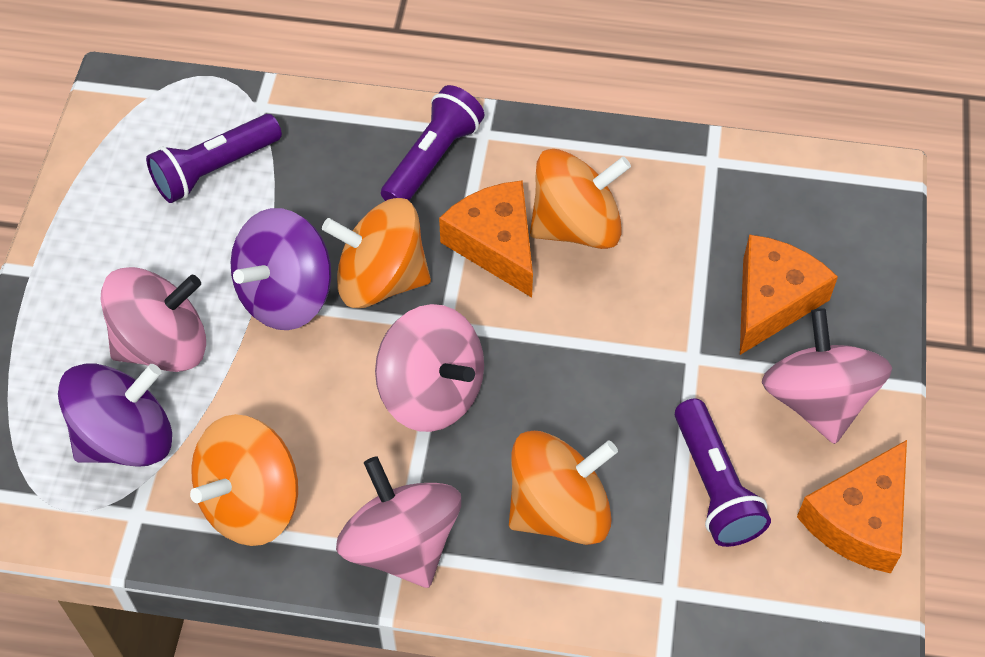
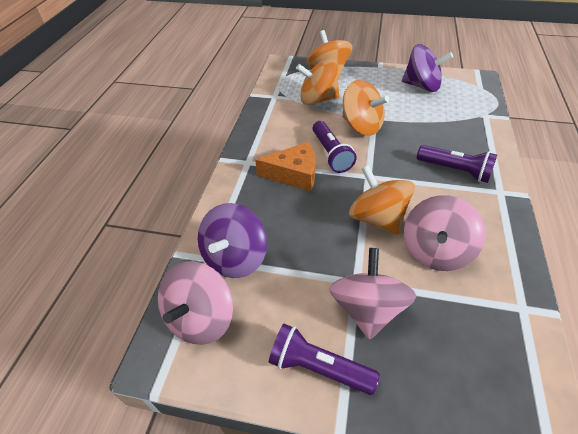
orange cheese: 3 -> 1
pink spinning top: 4 -> 3

